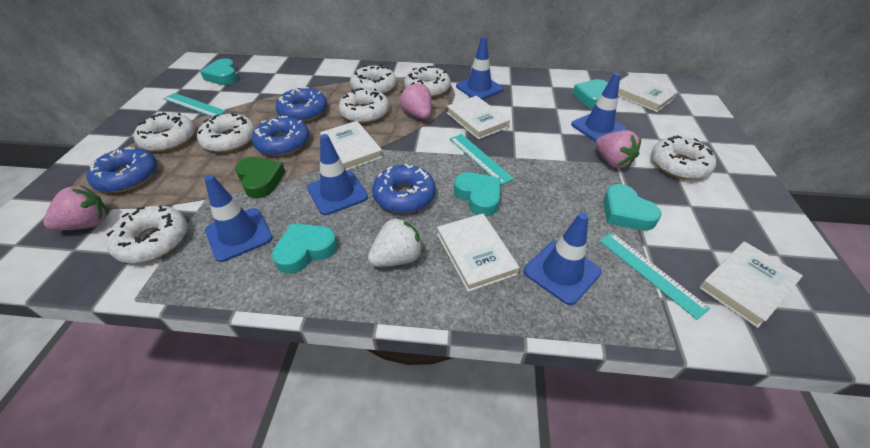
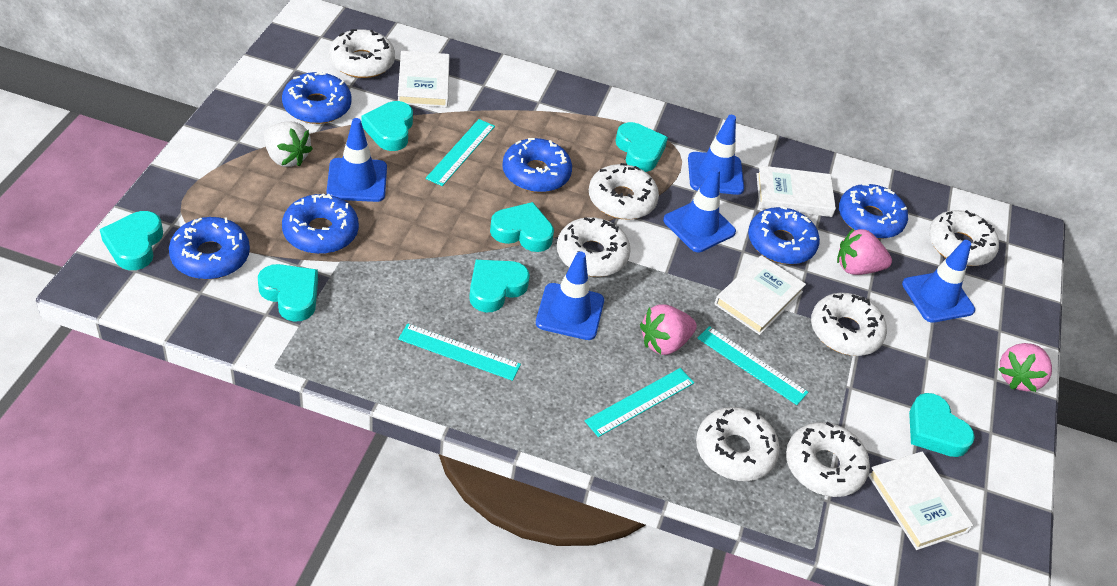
blue donut: 4 -> 6
green heart: 1 -> 0
turquoise heart: 5 -> 7
turquoise ruler: 3 -> 4
white book: 5 -> 4

